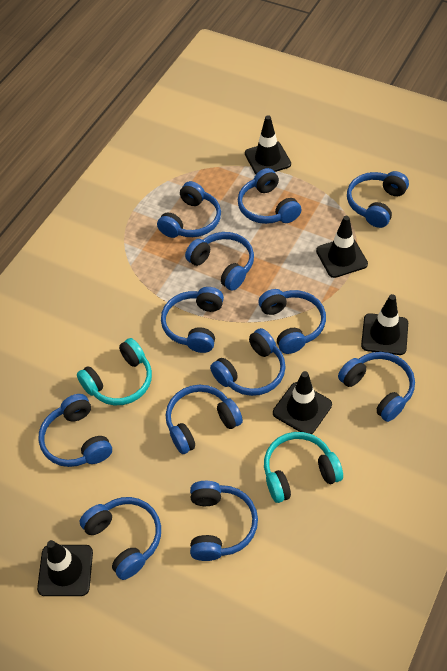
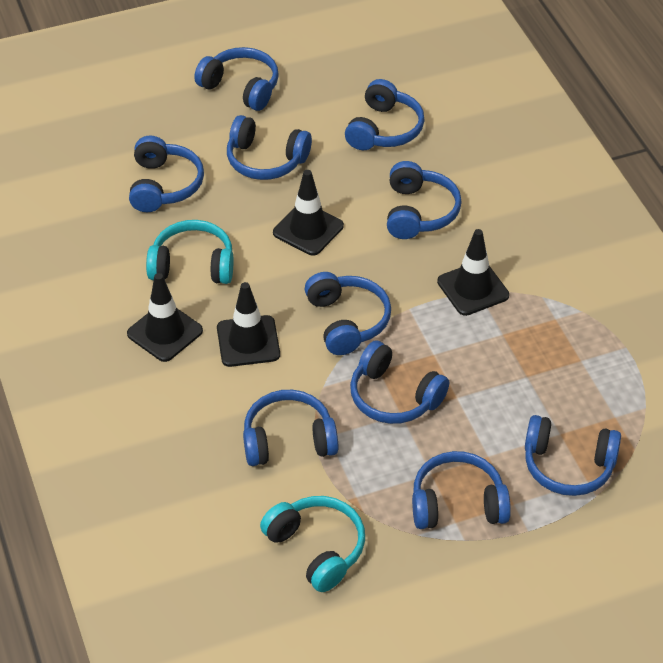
black traffic cone: 5 -> 4
blue headphones: 12 -> 10

